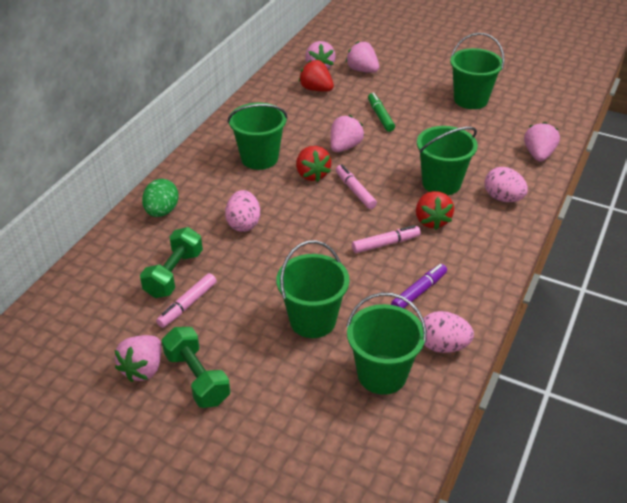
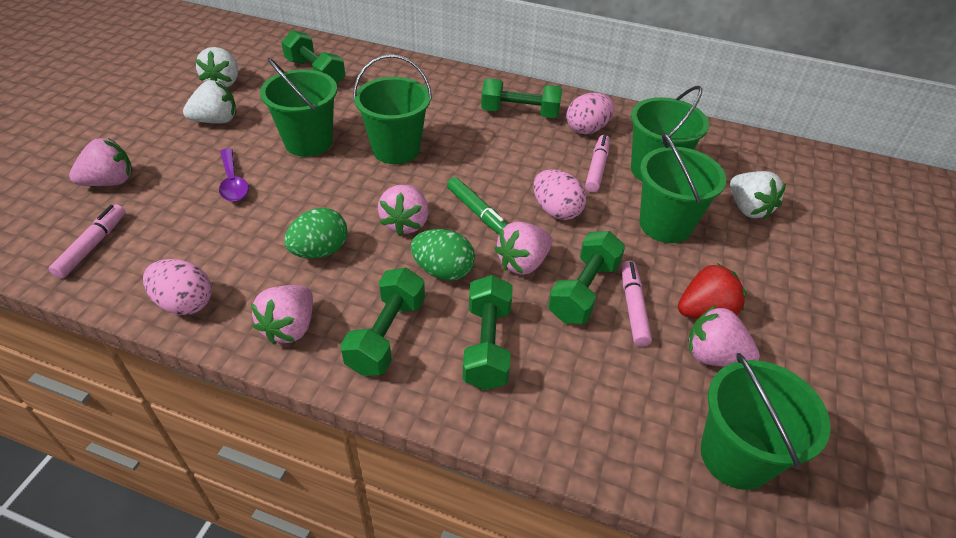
green dumbbell: 2 -> 5
green egg: 1 -> 2
purple marker: 1 -> 0
purple spoon: 0 -> 1
red strawberry: 3 -> 1
white strawberry: 0 -> 3

